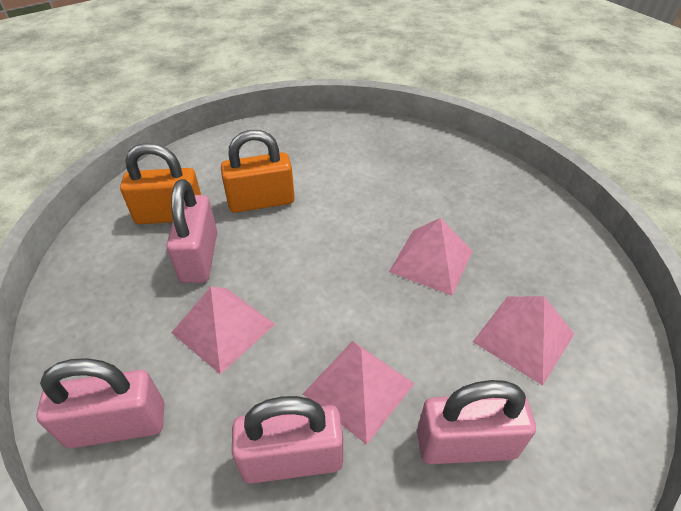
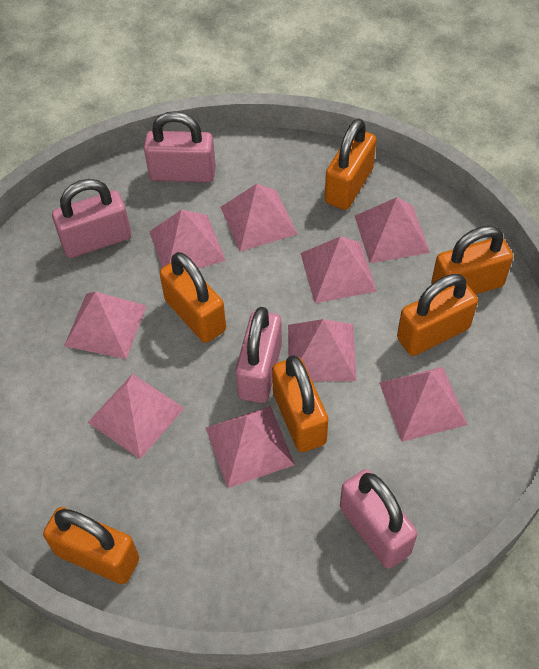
orange padlock: 2 -> 6
pink pyramid: 4 -> 9

